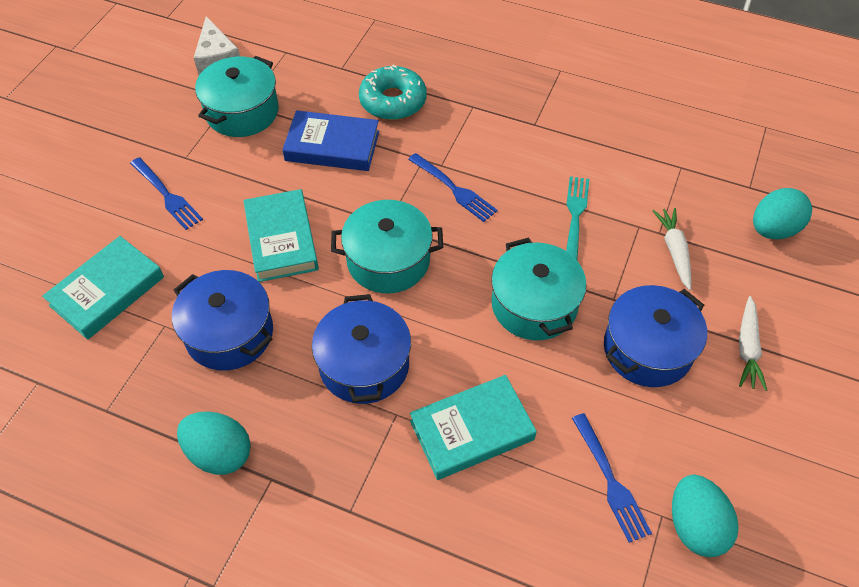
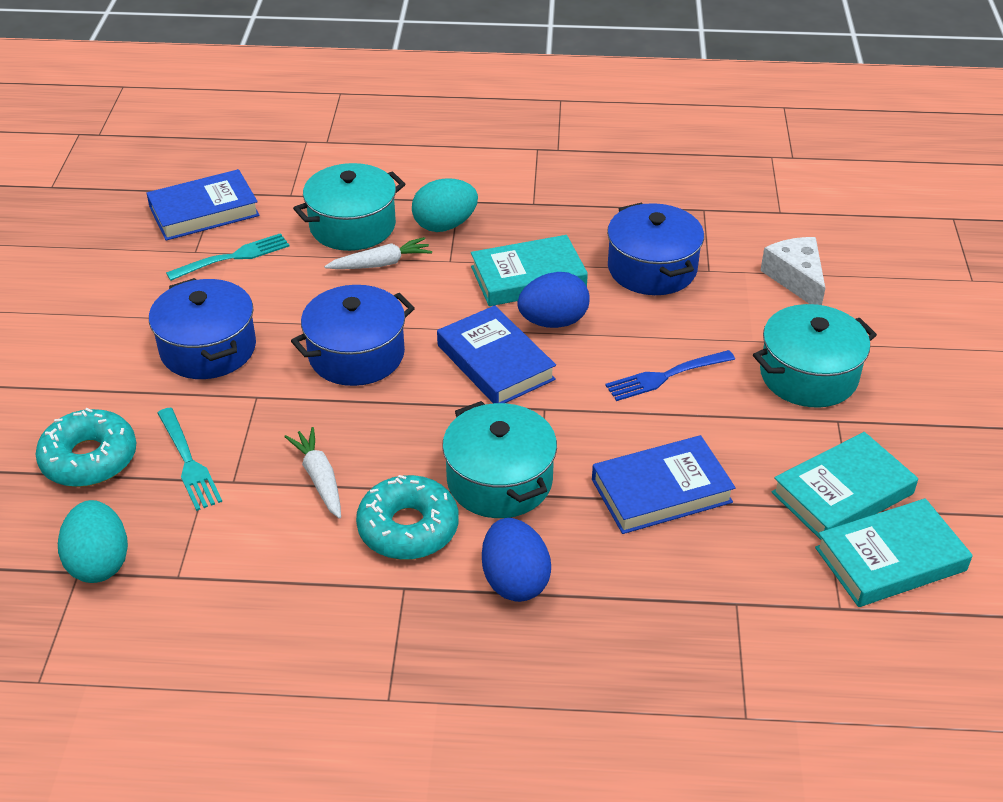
blue book: 1 -> 3
blue egg: 0 -> 2
blue fork: 3 -> 1
turquoise donut: 1 -> 2
turquoise egg: 3 -> 2
turquoise fork: 1 -> 2

